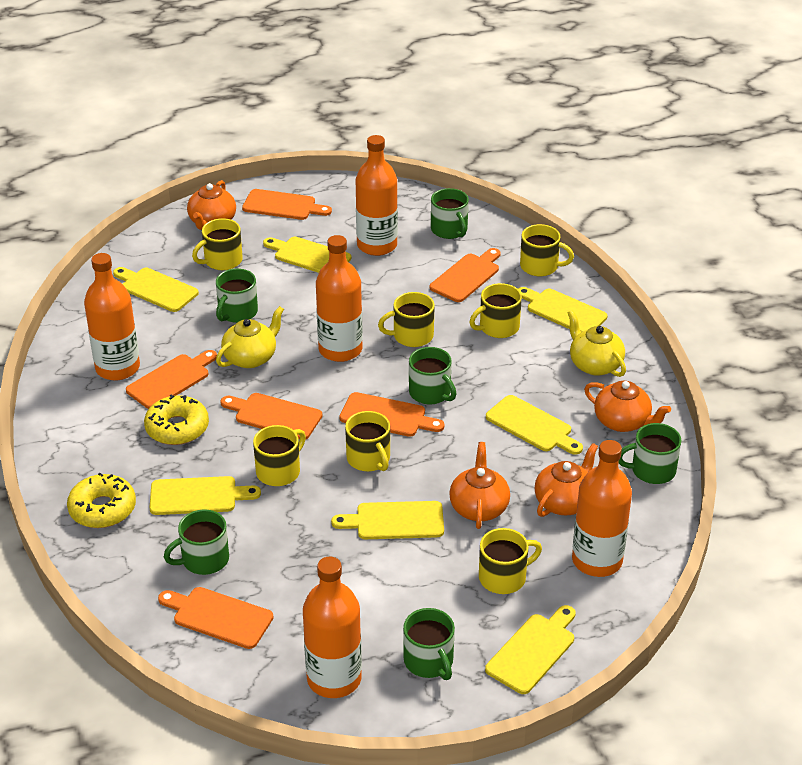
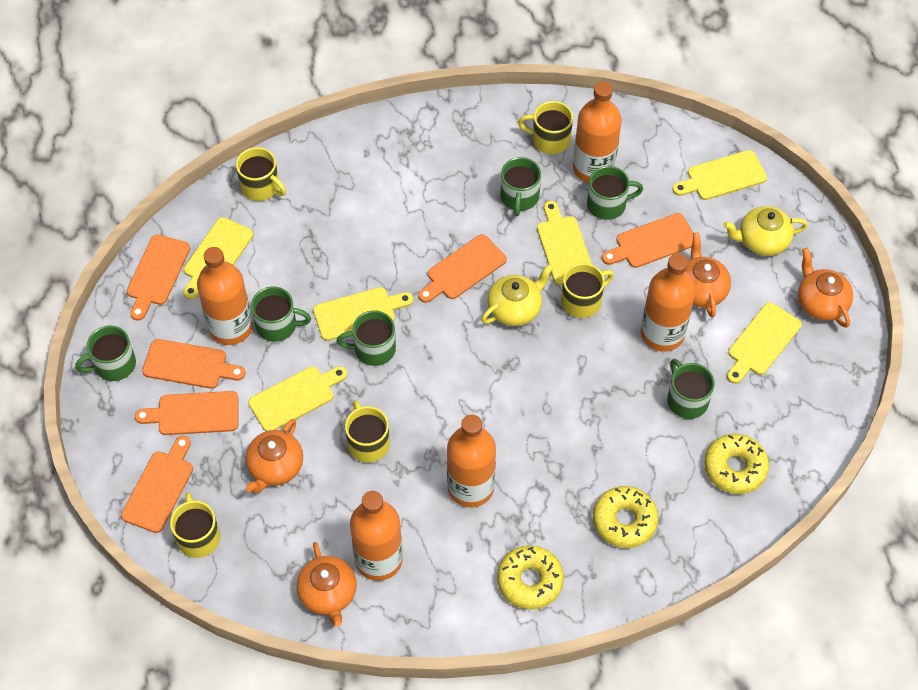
yellow cutting board: 7 -> 6
yellow donut: 2 -> 3
yellow mug: 7 -> 5

